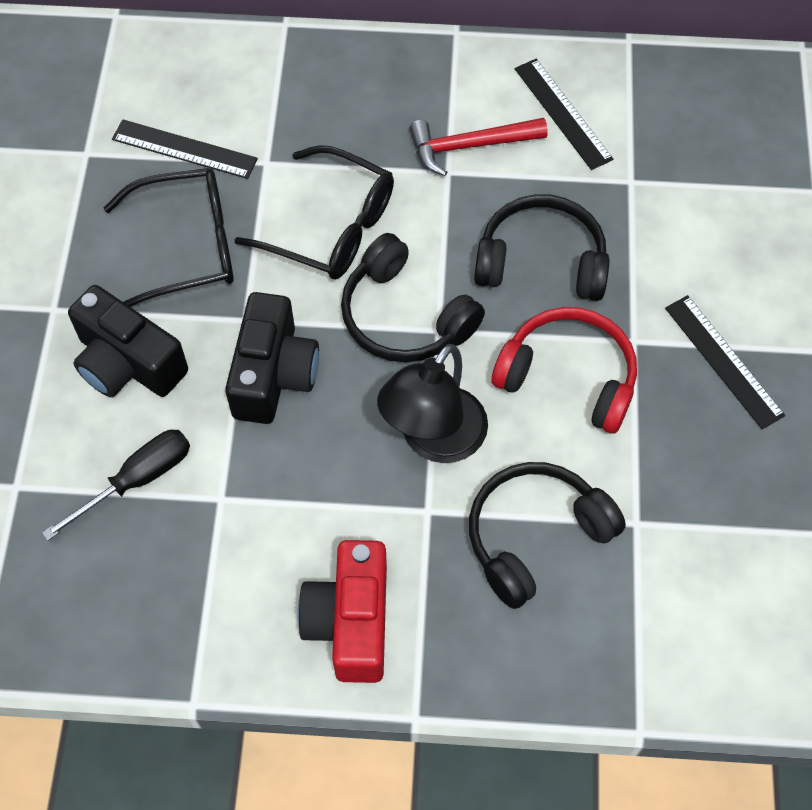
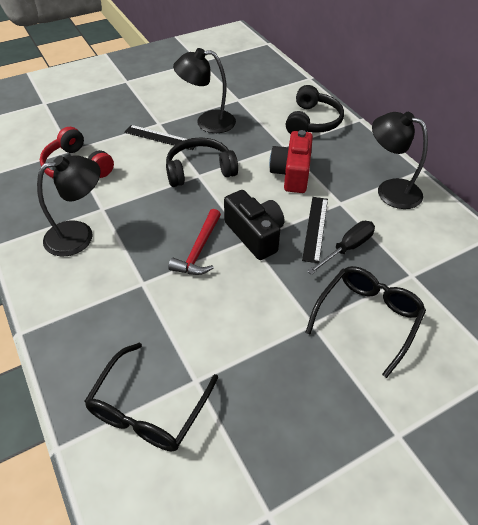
black camera: 2 -> 1
black headphones: 3 -> 2
black lamp: 1 -> 3
black ruler: 3 -> 2

